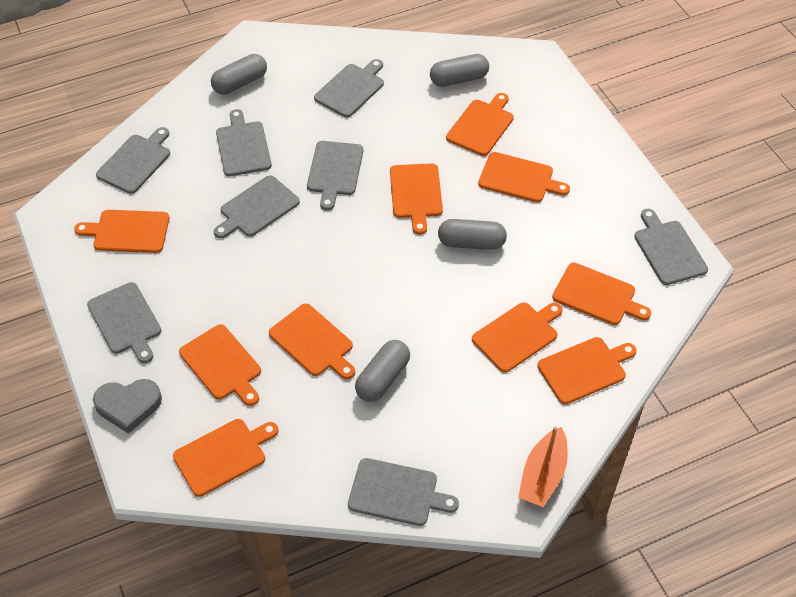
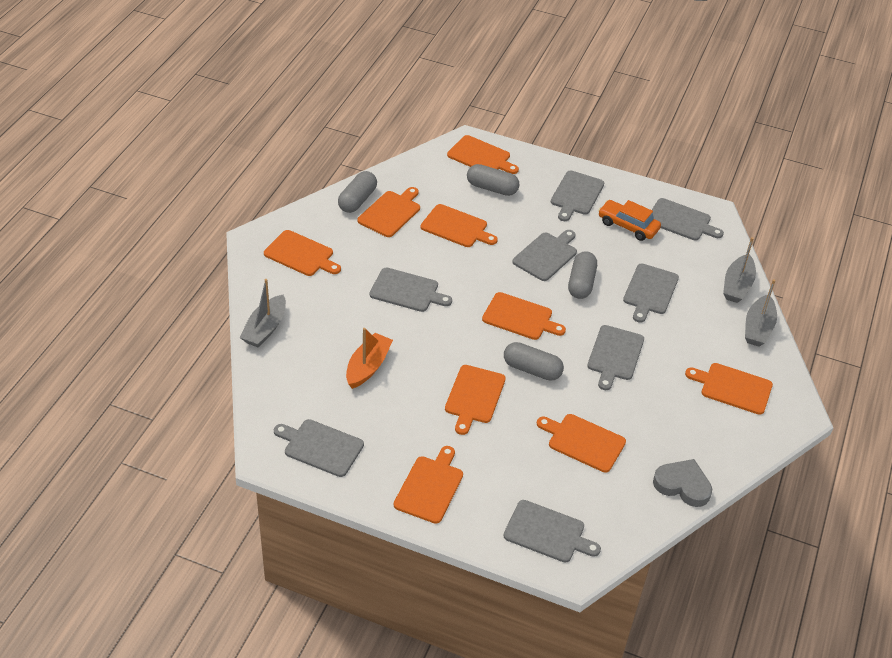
grey boat: 0 -> 3
orange car: 0 -> 1
orange cutting board: 10 -> 9

